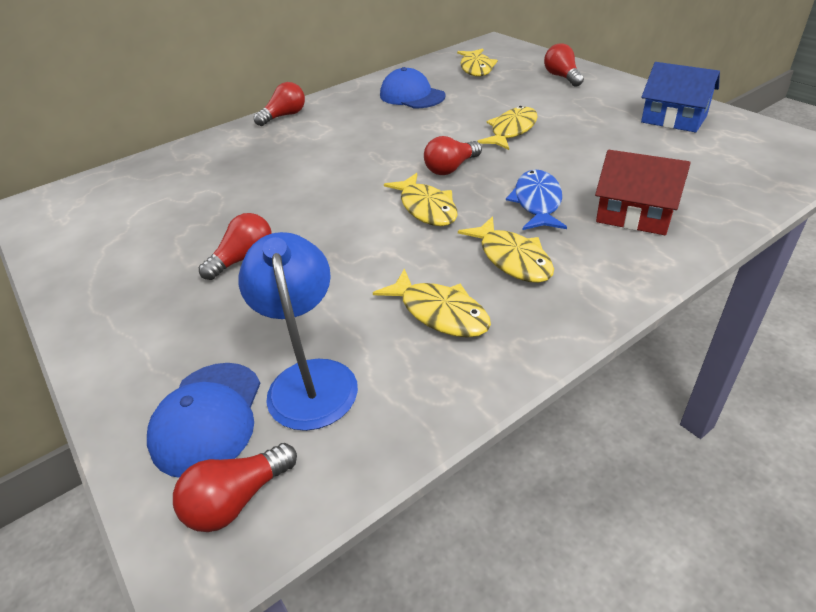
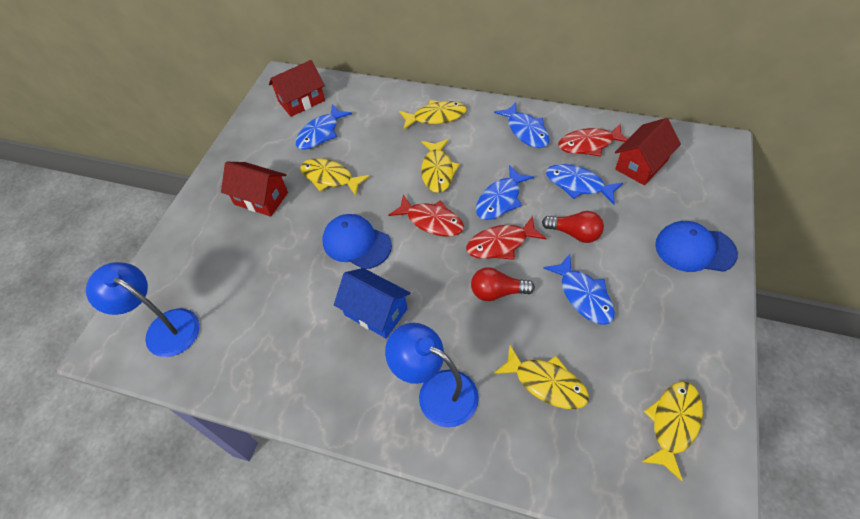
blue fish: 1 -> 5
blue lamp: 1 -> 2
red fish: 0 -> 3
red house: 1 -> 3
red light bulb: 5 -> 2

